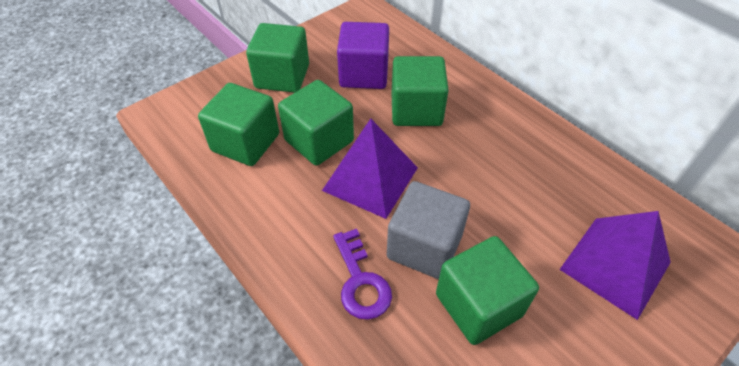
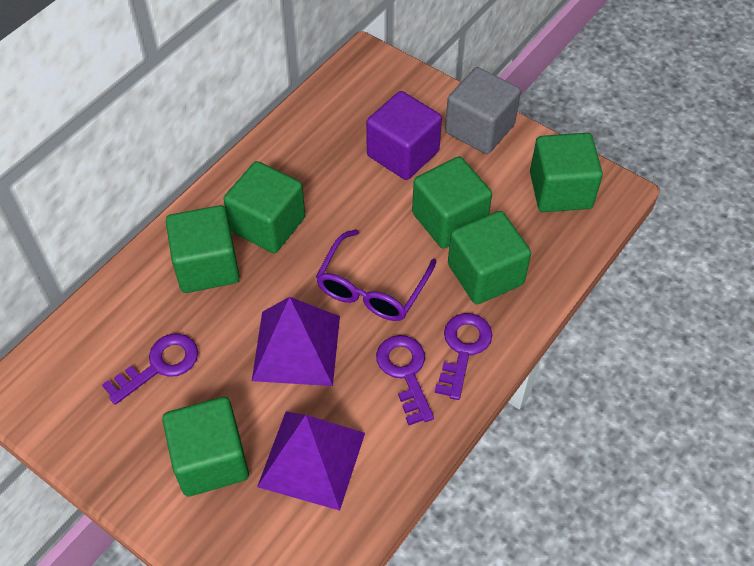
green cube: 5 -> 6
purple glasses: 0 -> 1
purple key: 1 -> 3

